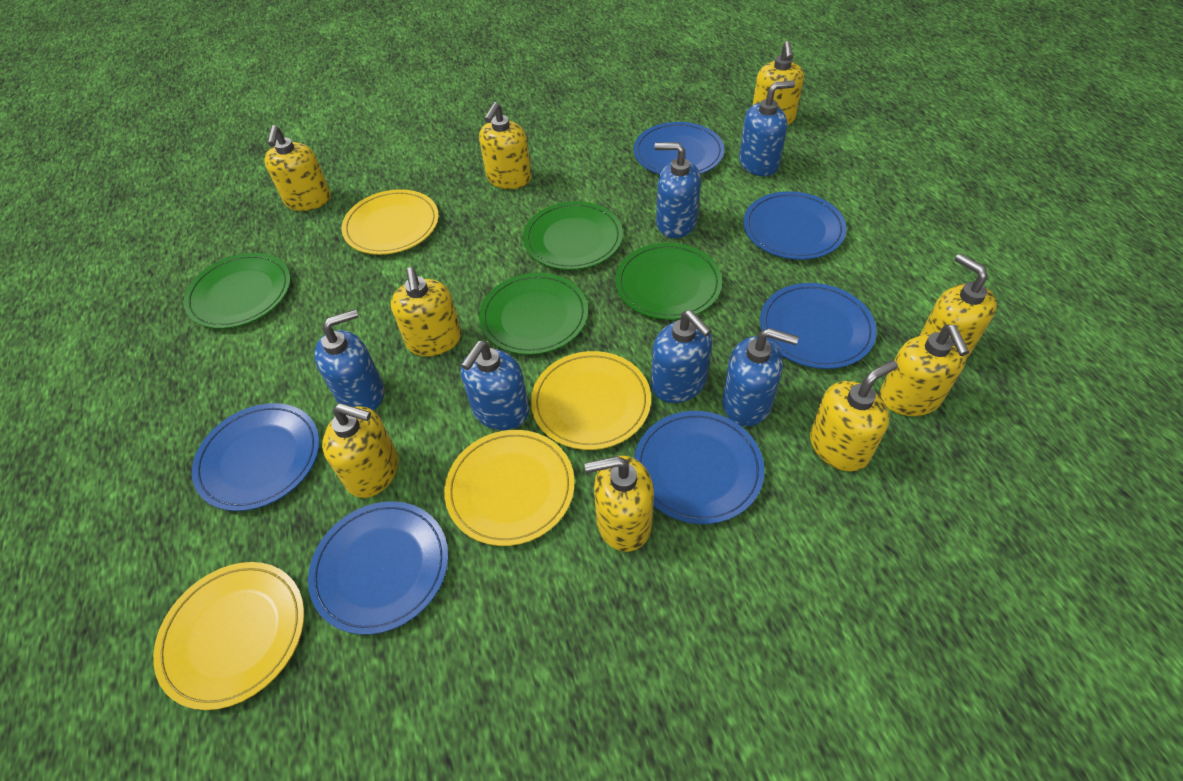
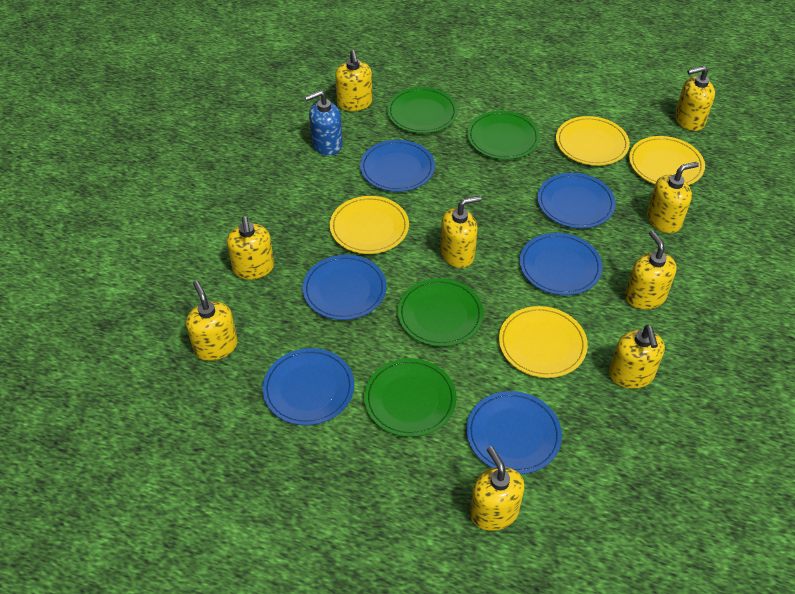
blue soap dispenser: 6 -> 1

